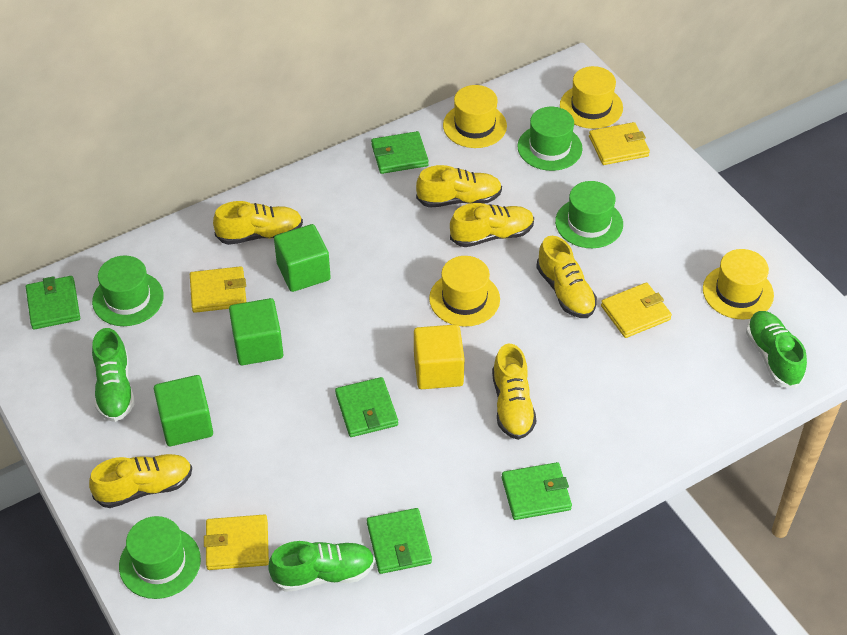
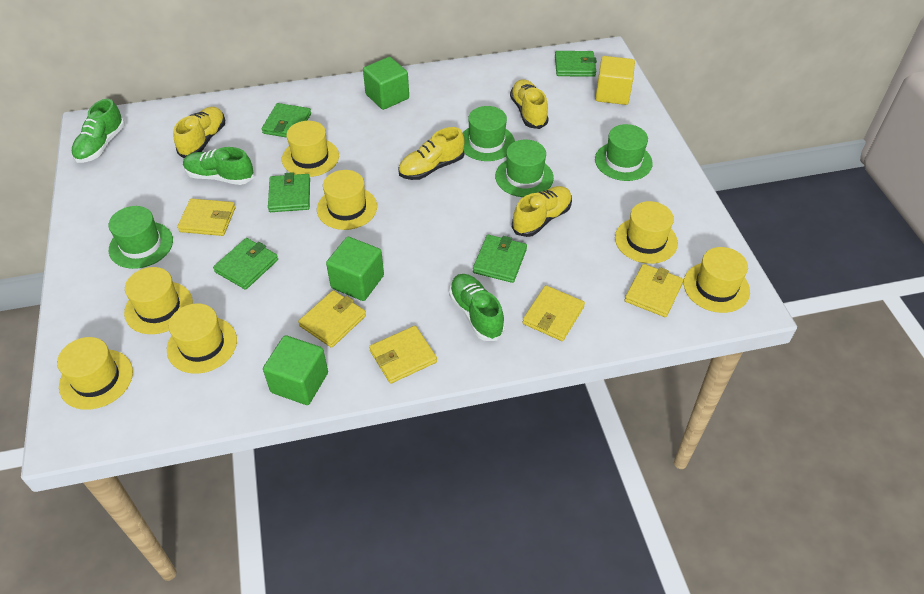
yellow hat: 4 -> 7
yellow shoe: 6 -> 4
yellow wallet: 4 -> 5

